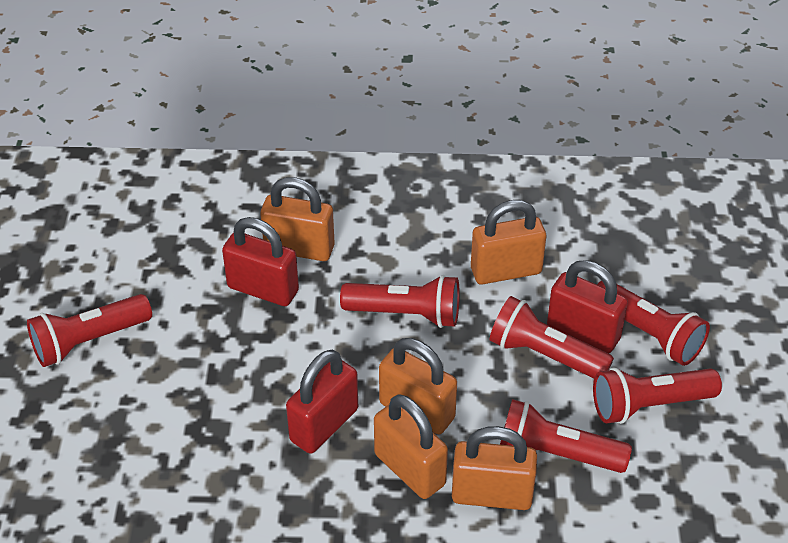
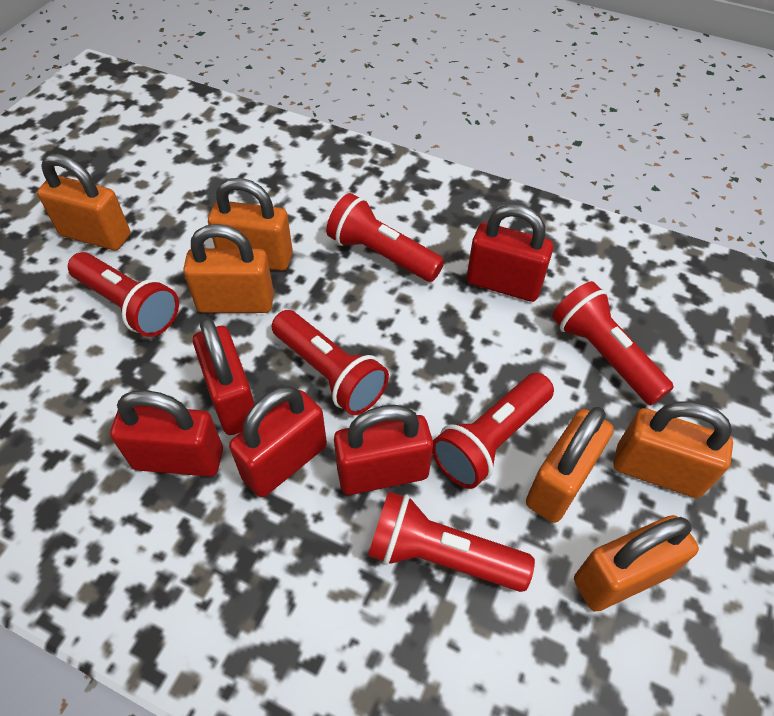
orange padlock: 5 -> 6
red padlock: 3 -> 5

